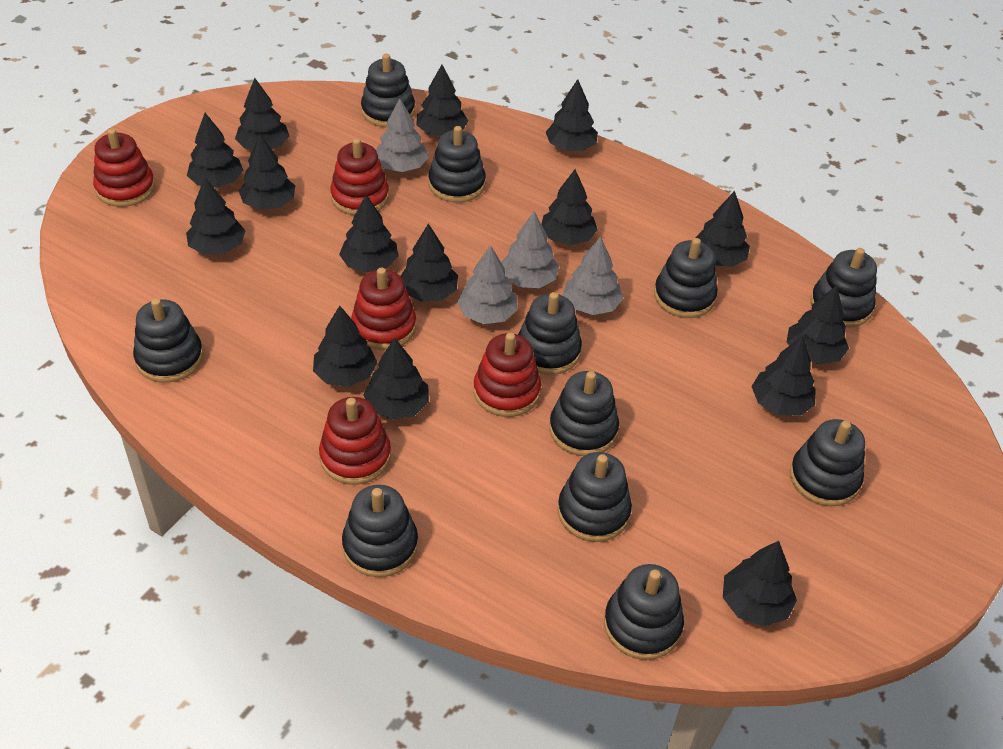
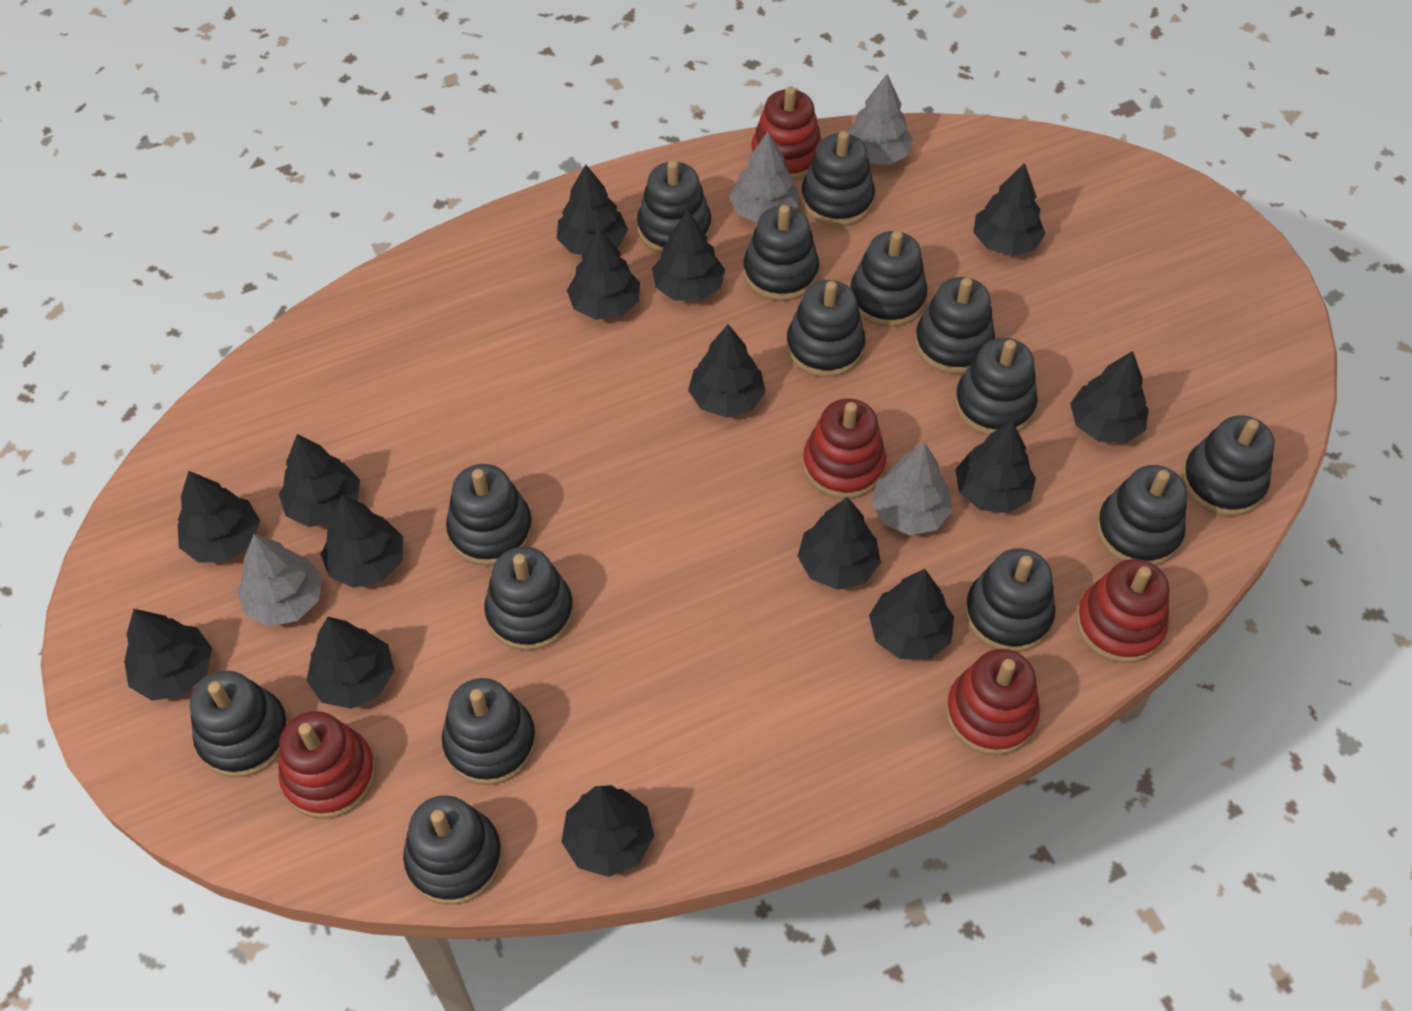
black stacking toy: 11 -> 15

